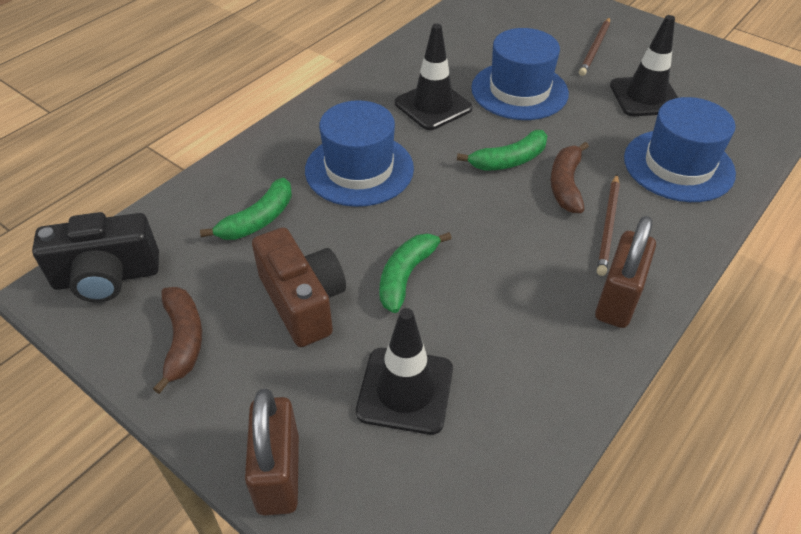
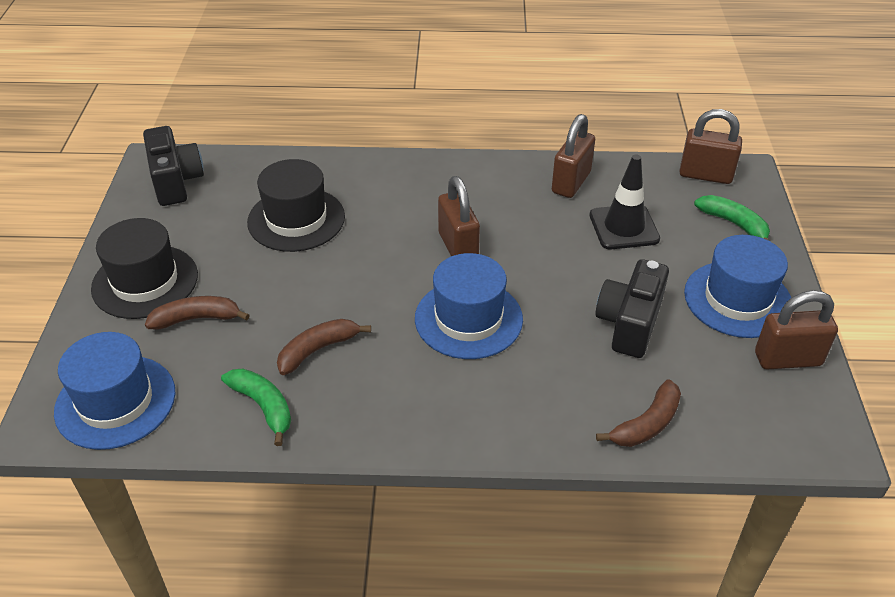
black camera: 1 -> 2
black hat: 0 -> 2
black traffic cone: 3 -> 1
brown banana: 2 -> 3
brown camera: 1 -> 0
brown padlock: 2 -> 4
brown pencil: 2 -> 0
green banana: 3 -> 2

